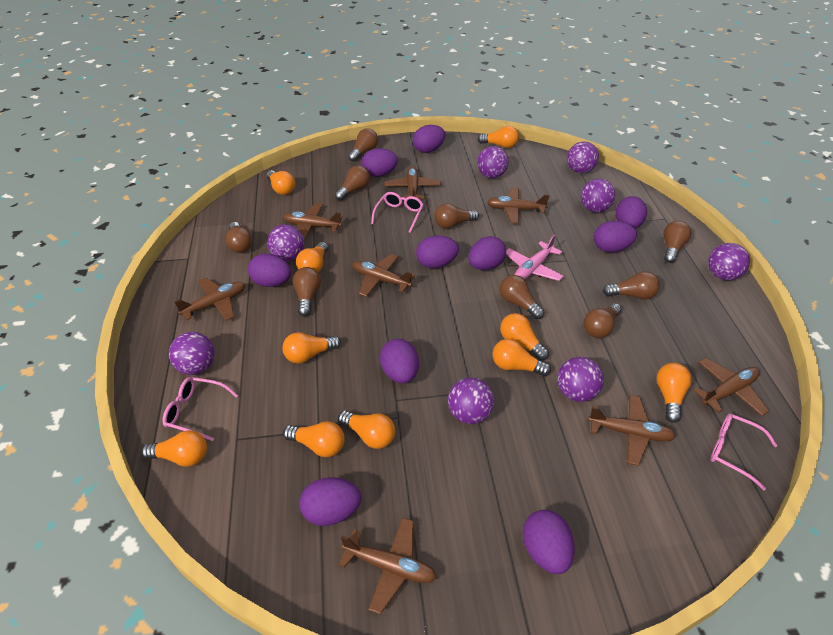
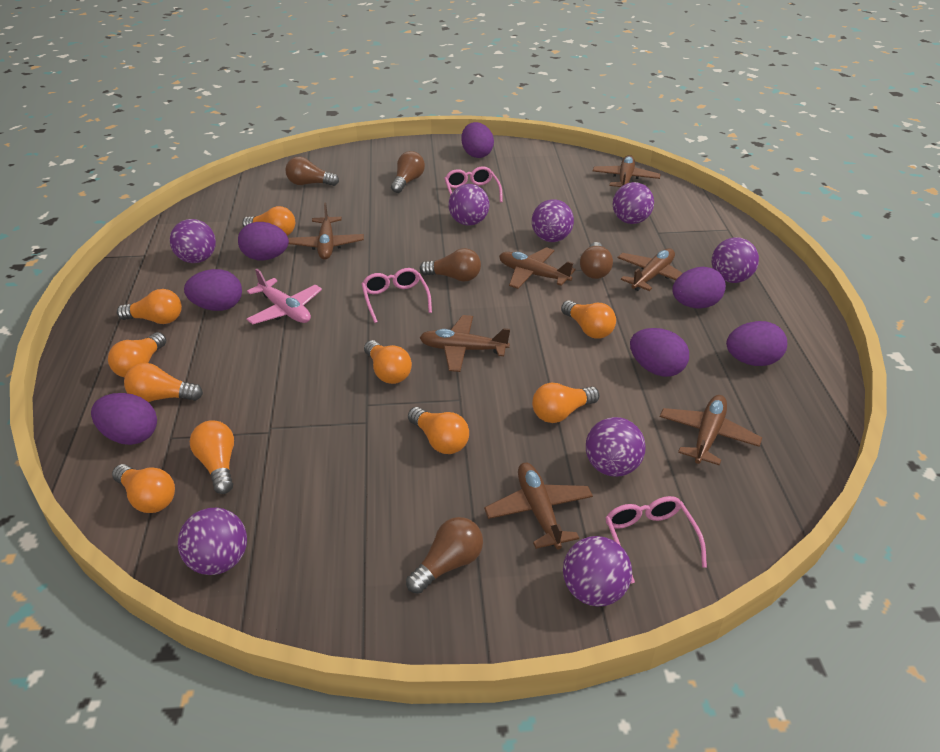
brown light bulb: 9 -> 5
brown plane: 8 -> 7
purple egg: 10 -> 7

